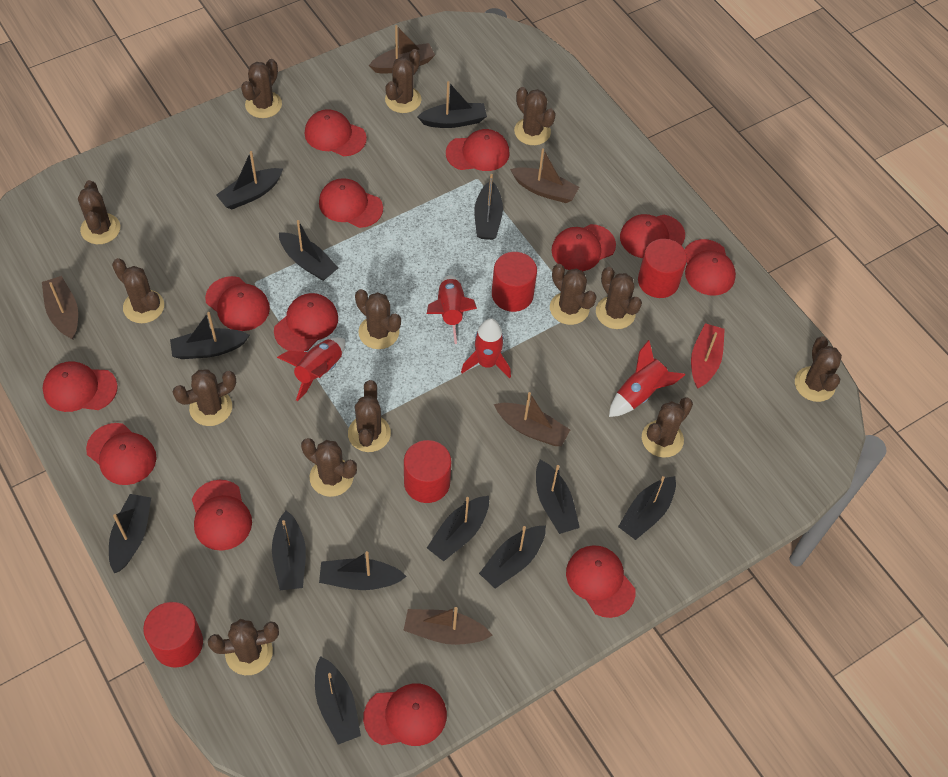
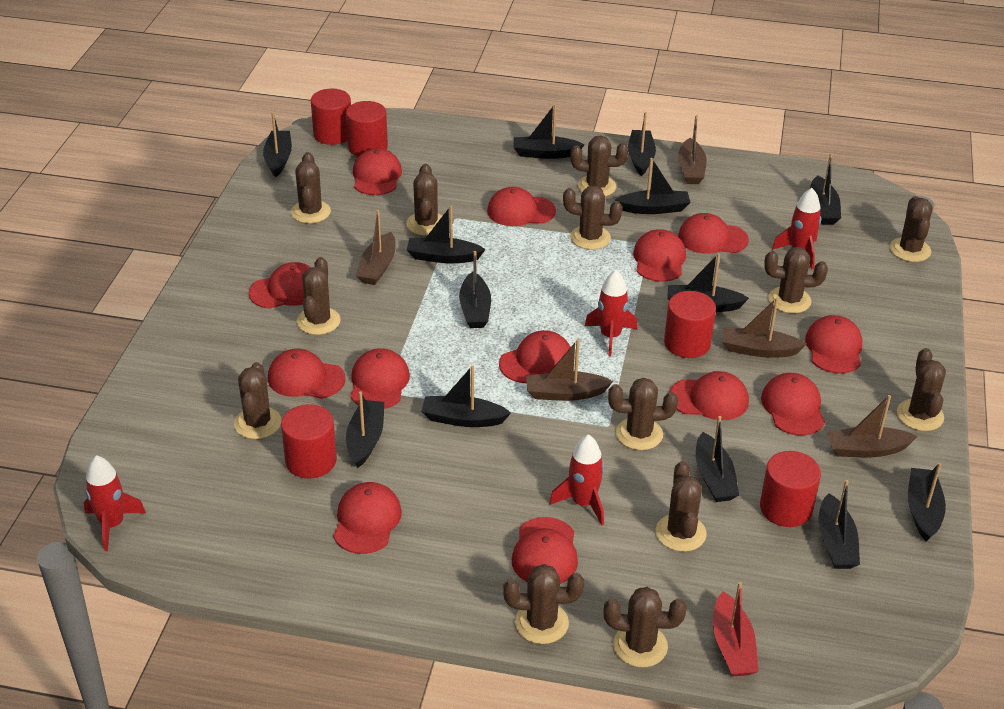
brown cactus: 14 -> 13
red cylinder: 4 -> 5

